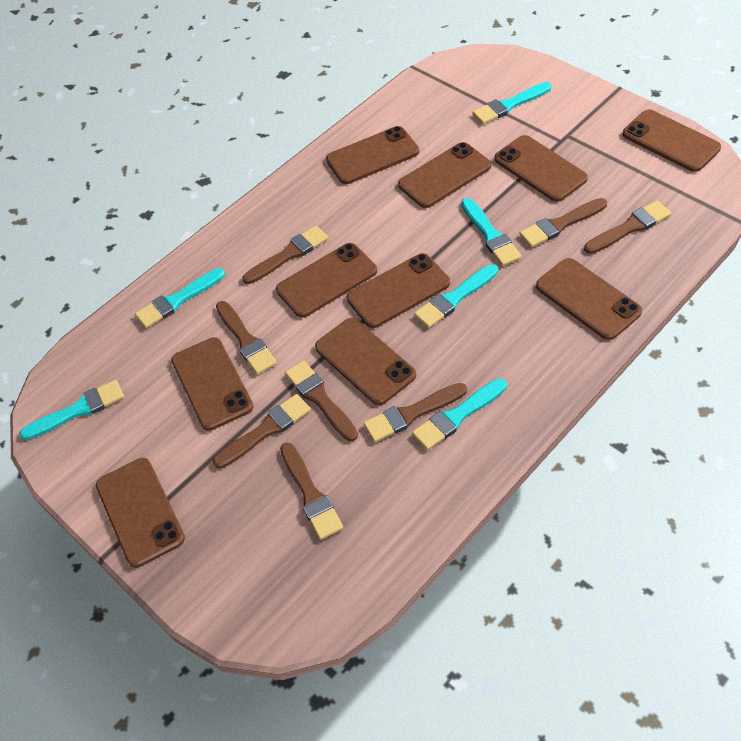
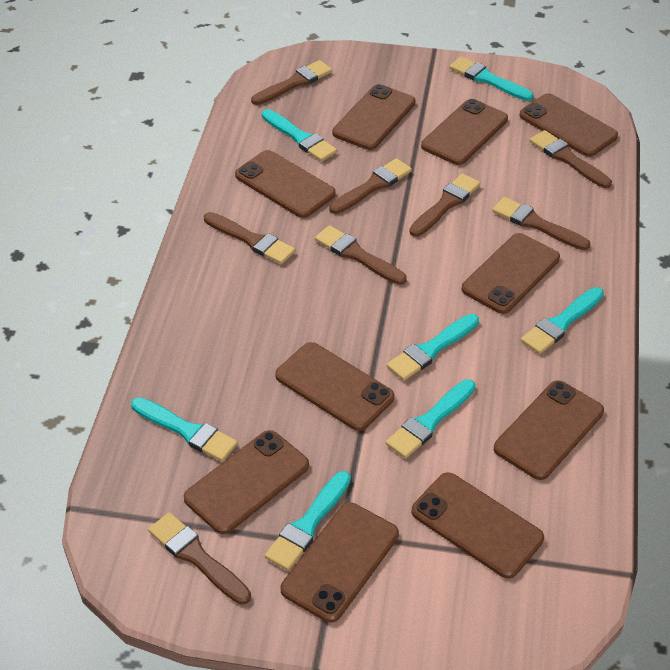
turquoise brush: 6 -> 7

